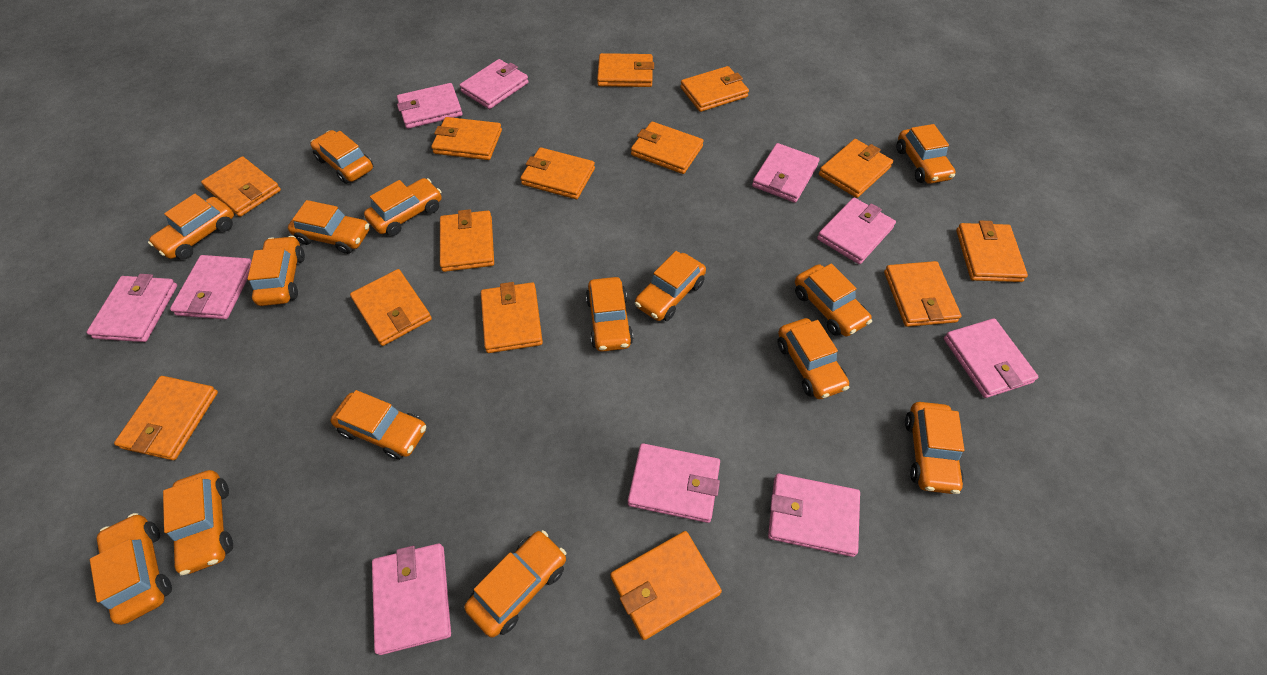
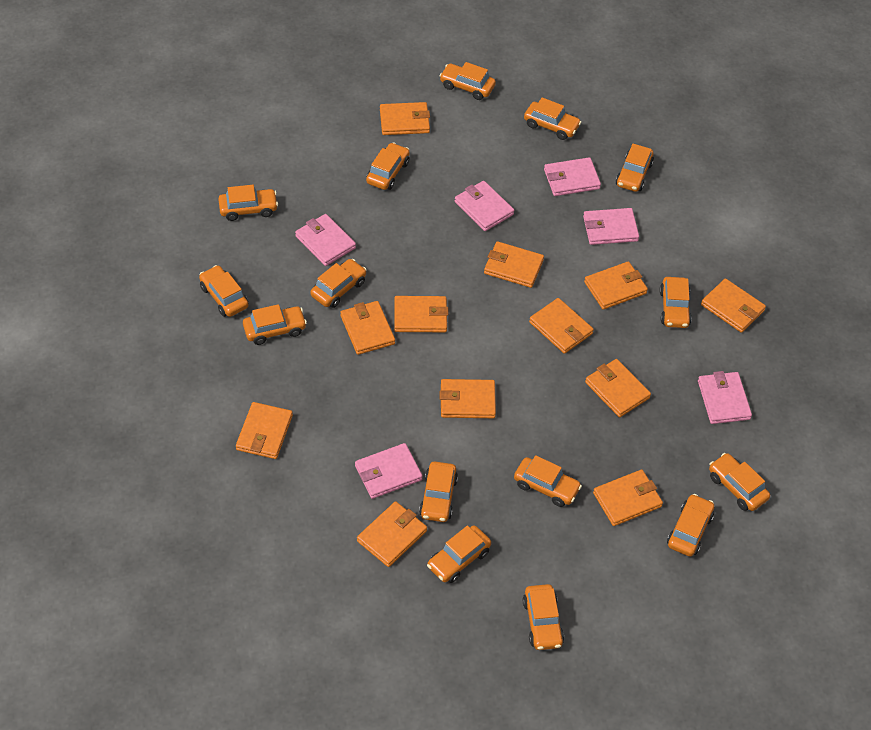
orange wallet: 14 -> 12
pink wallet: 10 -> 6

